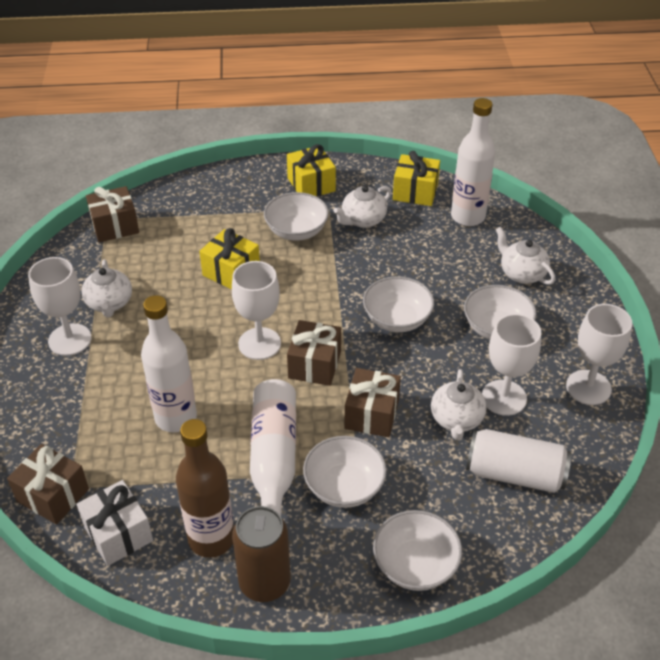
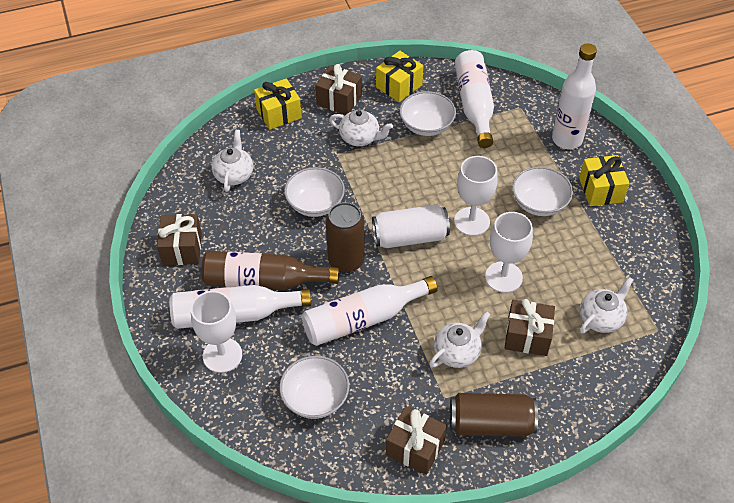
brown can: 1 -> 2
white bottle: 3 -> 4
white bowl: 5 -> 4
white gift: 1 -> 0
white goblet: 4 -> 3

